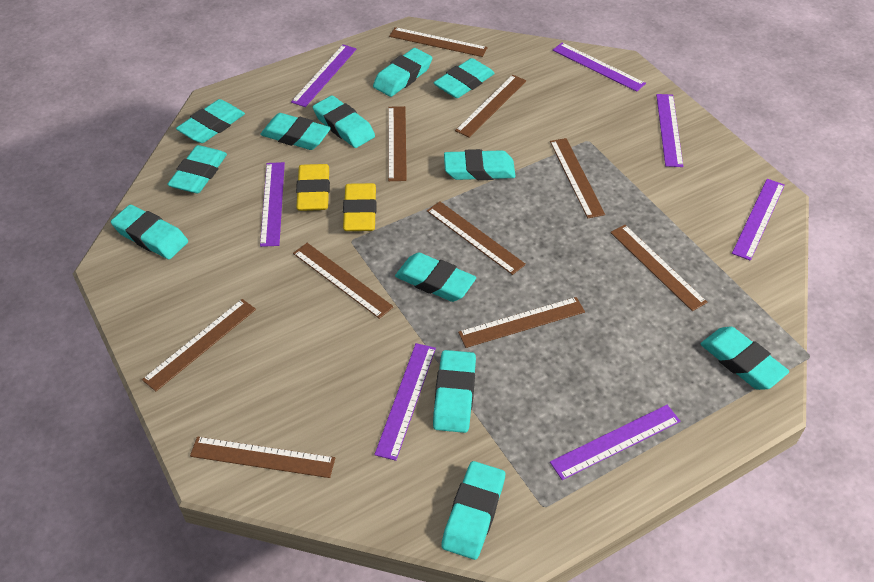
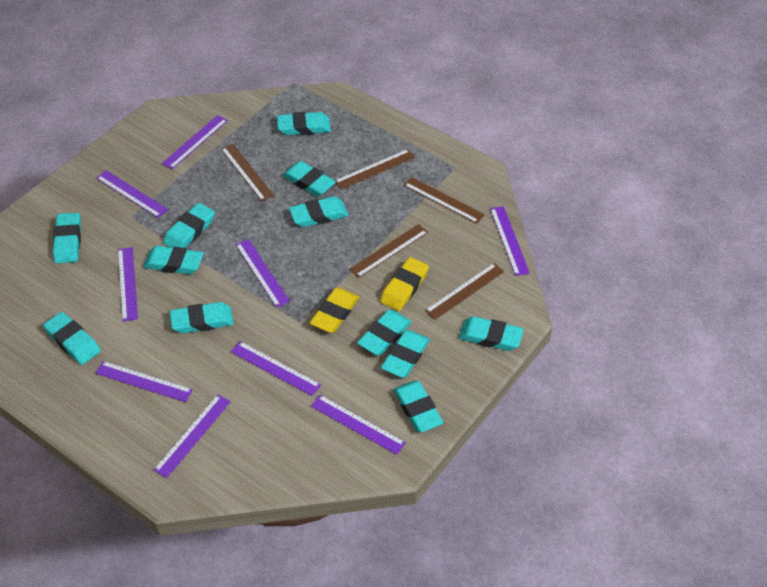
brown ruler: 10 -> 5
purple ruler: 7 -> 9

